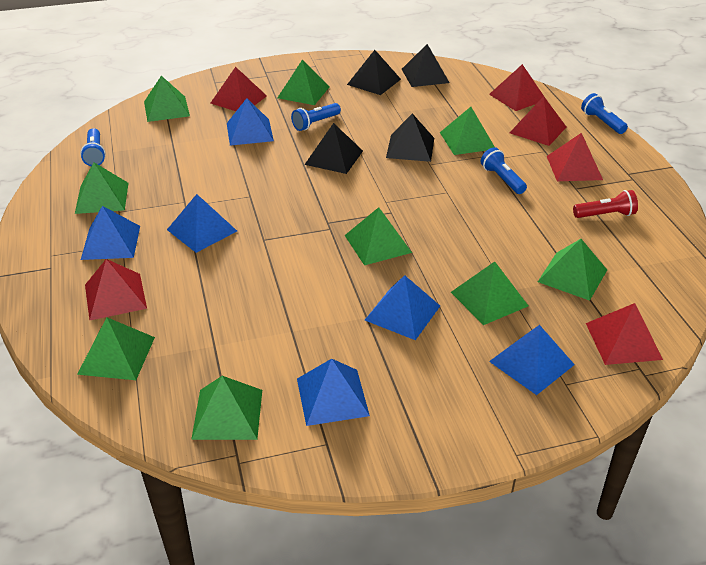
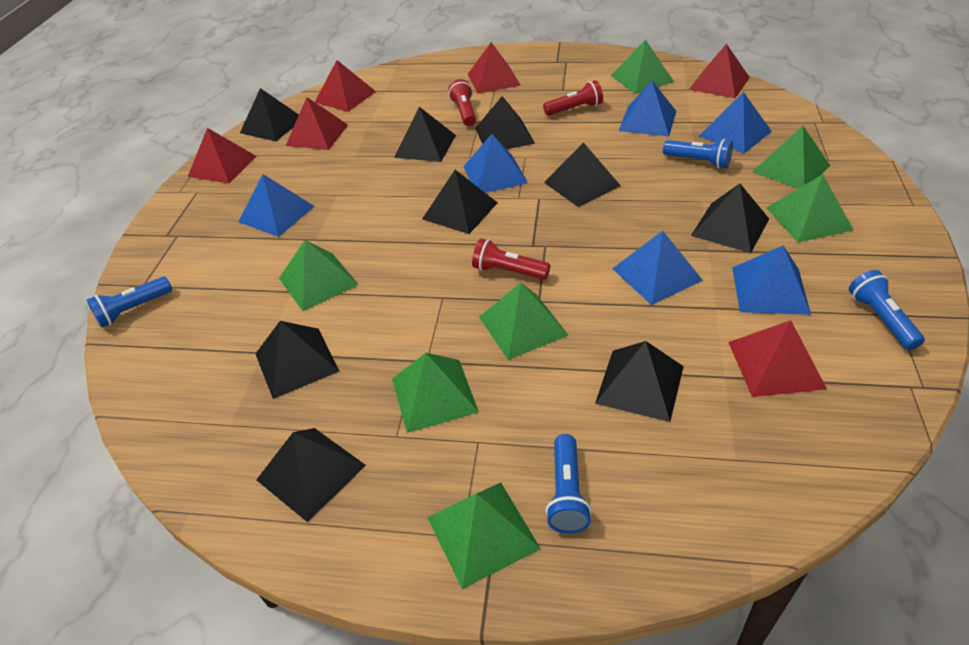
black pyramid: 4 -> 9
green pyramid: 9 -> 7
red flashlight: 1 -> 3

